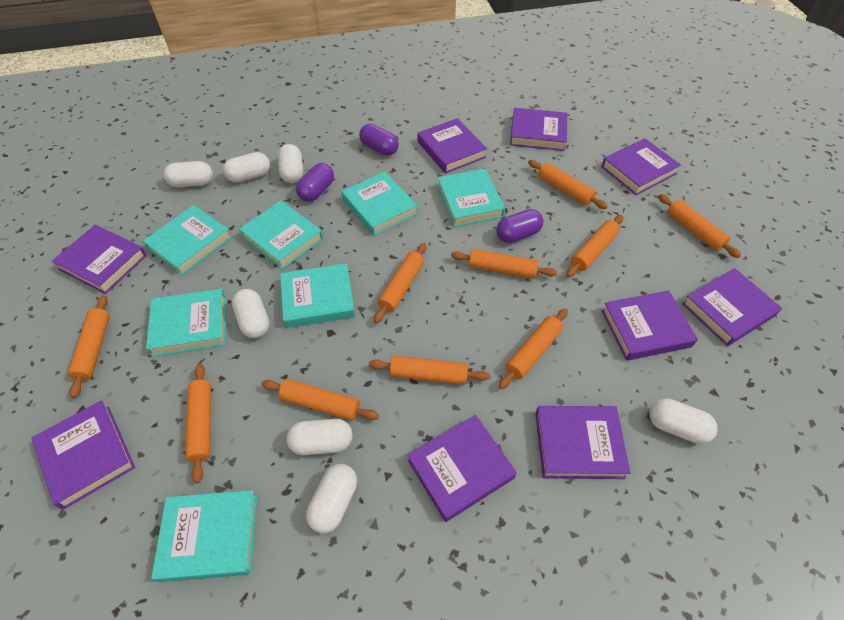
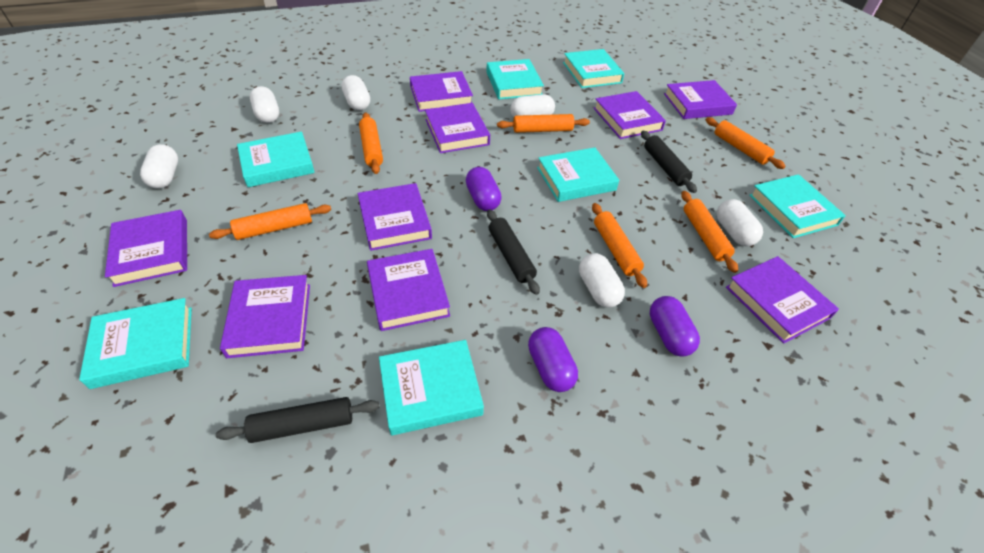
black rolling pin: 0 -> 3
orange rolling pin: 10 -> 6
white capsule: 7 -> 6

